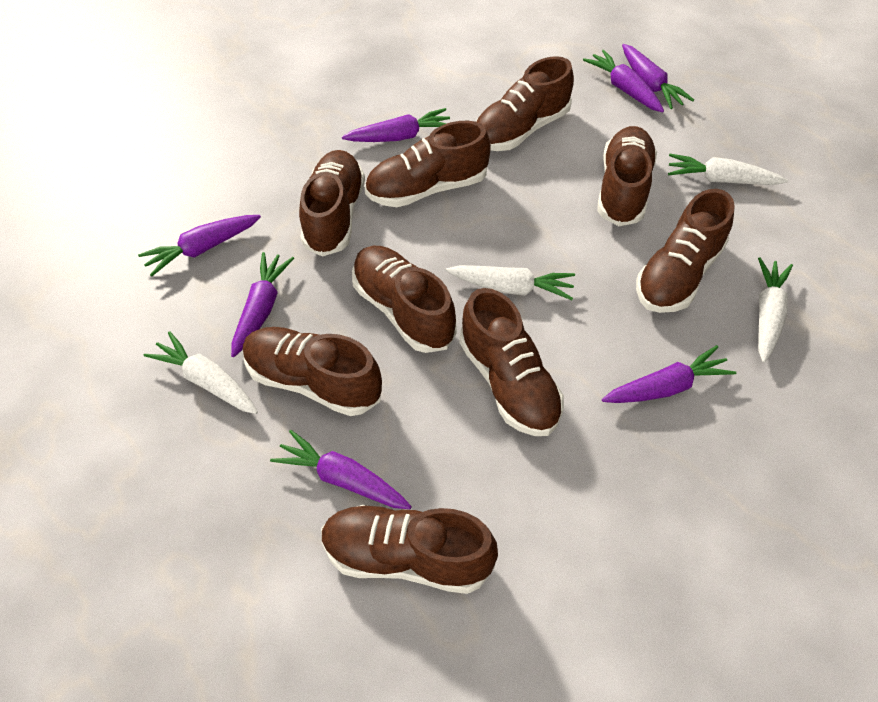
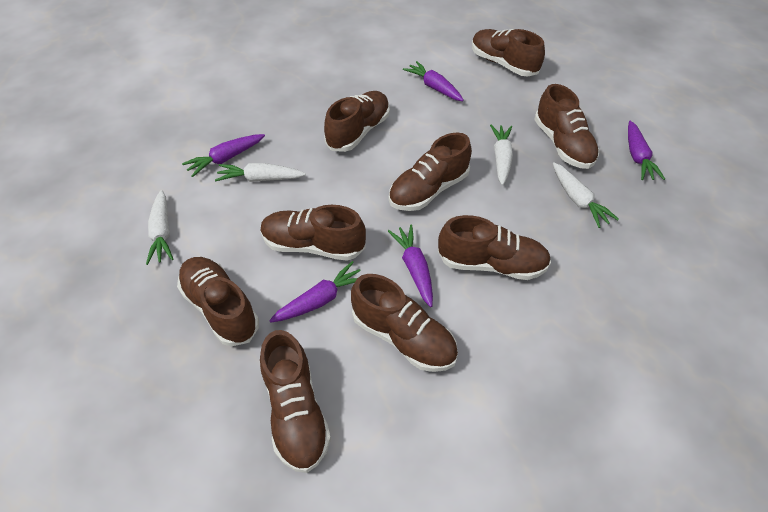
purple carrot: 7 -> 5

